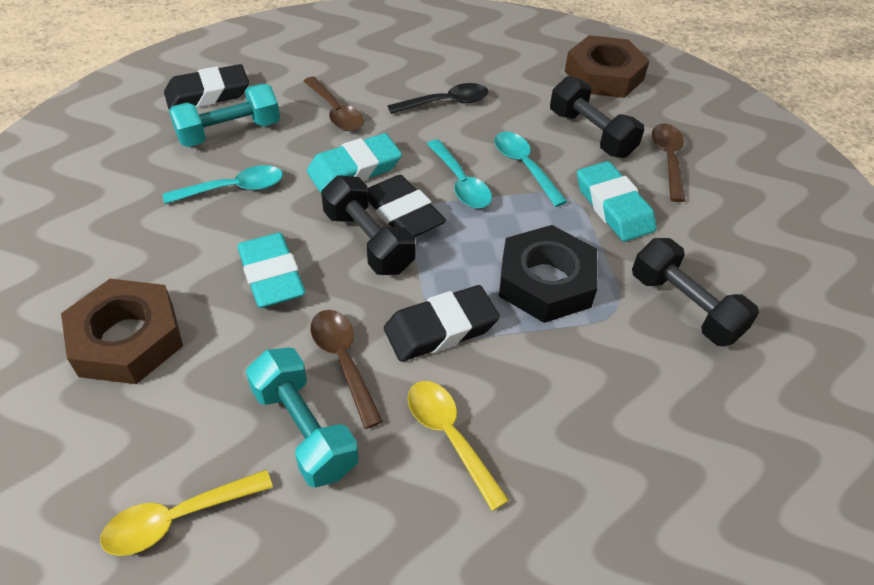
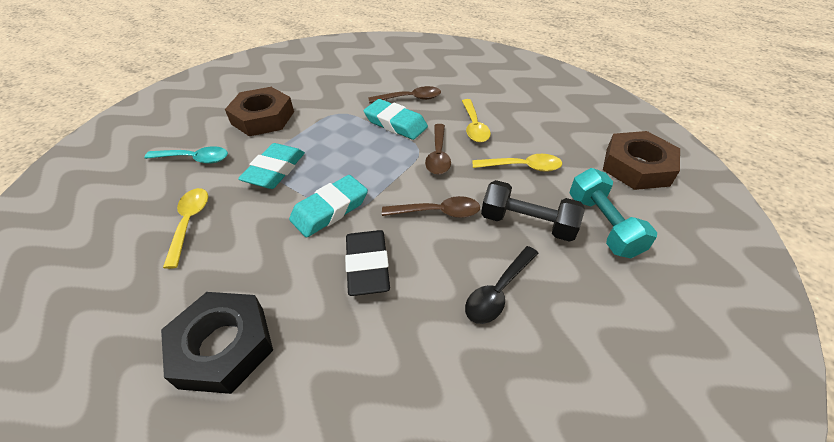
black dumbbell: 3 -> 1
black eraser: 3 -> 1
turquoise dumbbell: 2 -> 1
turquoise spoon: 3 -> 1
yellow spoon: 2 -> 3

